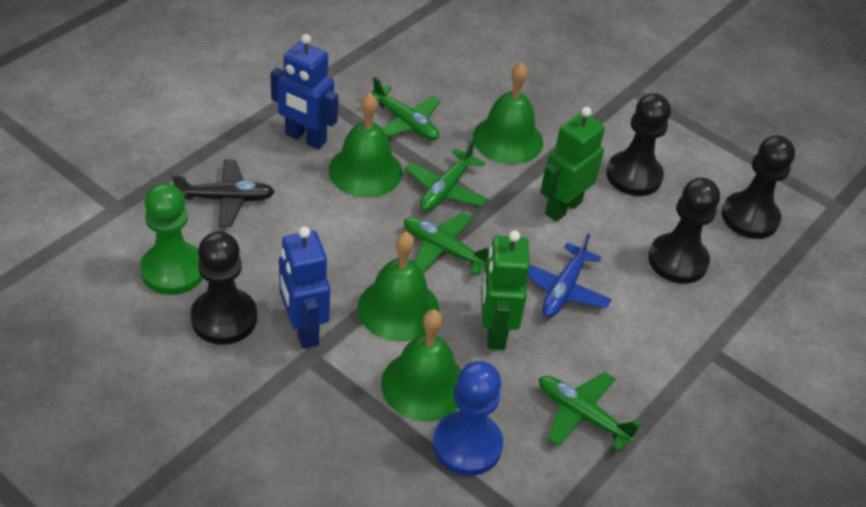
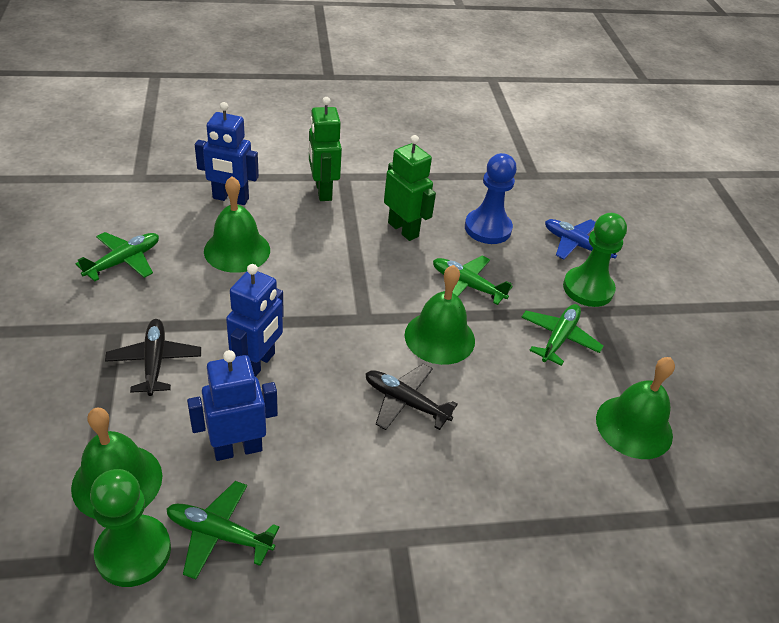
black pawn: 4 -> 0
black plane: 1 -> 2
blue robot: 2 -> 3
green pawn: 1 -> 2

